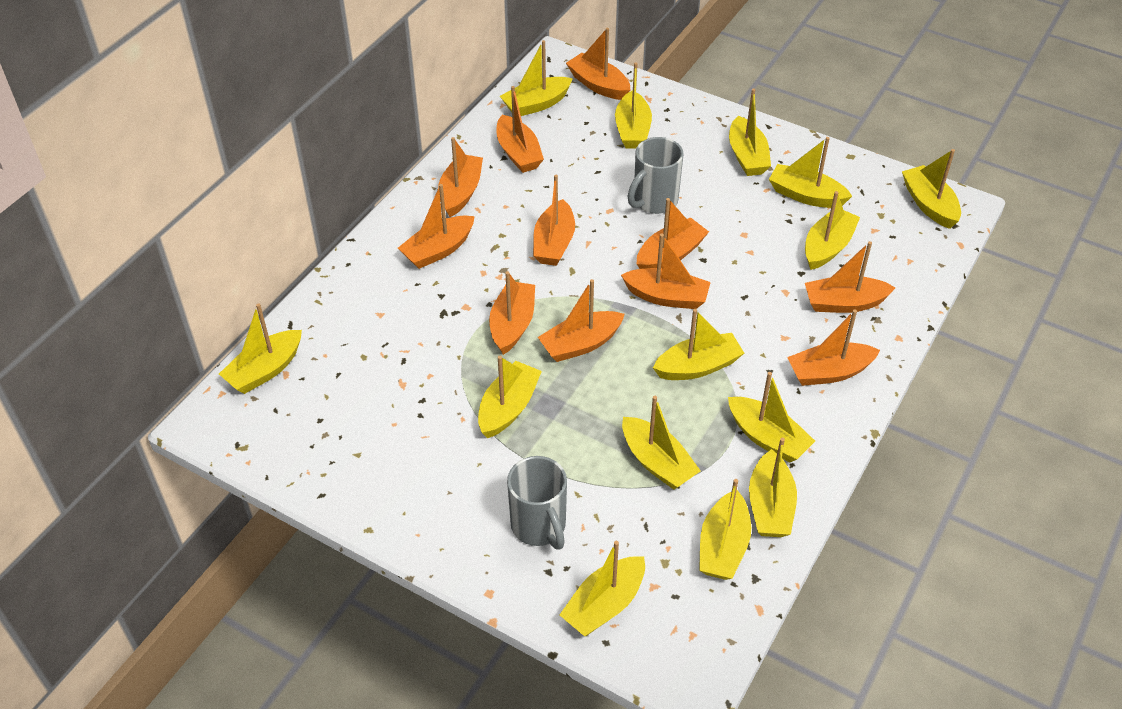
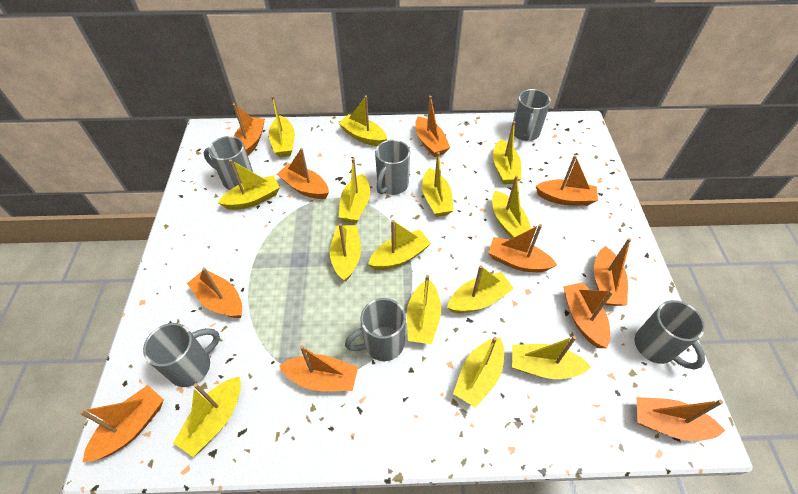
grey mug: 2 -> 6

